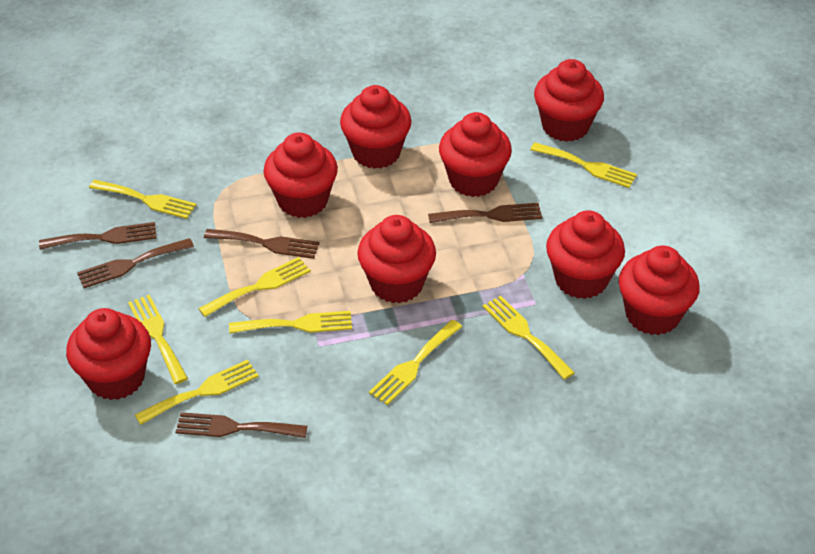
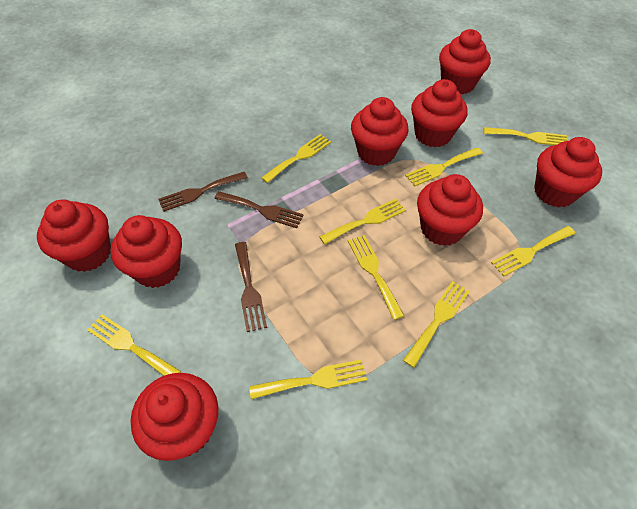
brown fork: 5 -> 3
yellow fork: 8 -> 9

